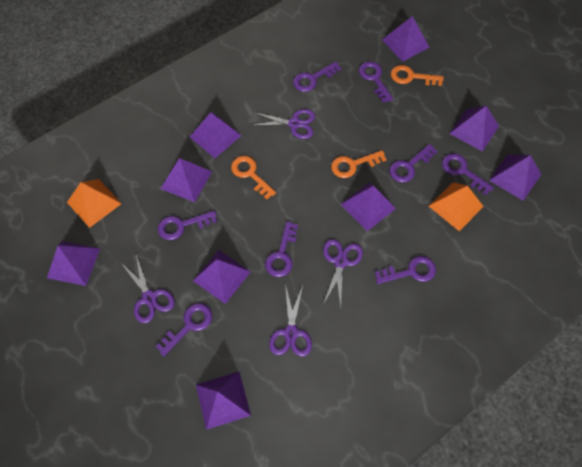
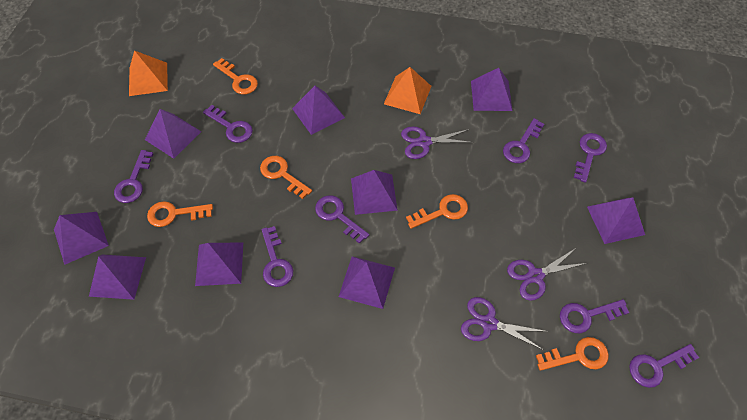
orange key: 3 -> 5
purple scissors: 4 -> 3

